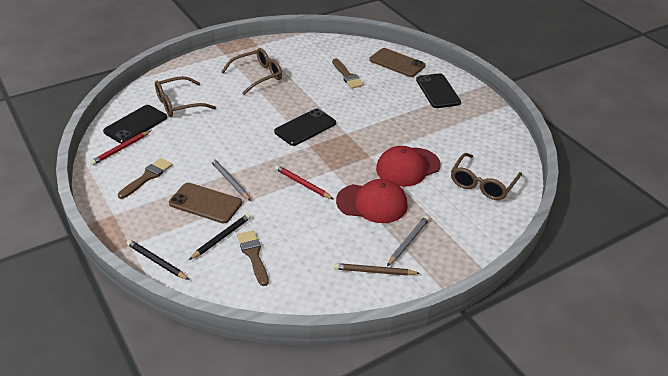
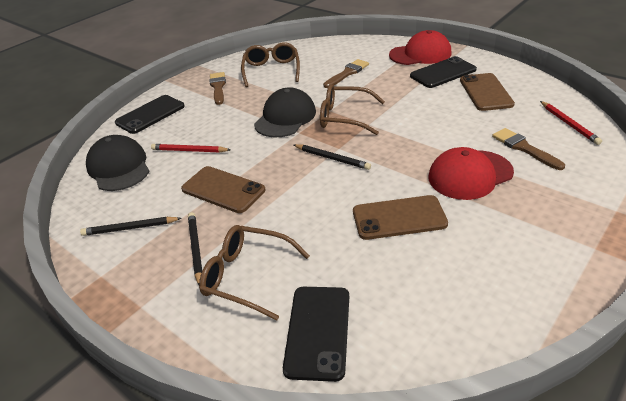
black cap: 0 -> 2
black pencil: 2 -> 3
brown pencil: 1 -> 0
brown phone: 2 -> 3
grey pencil: 2 -> 0

